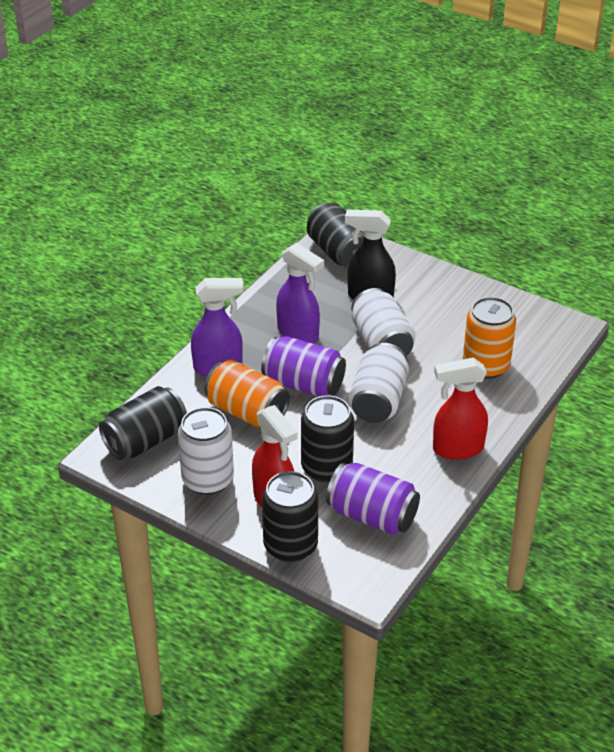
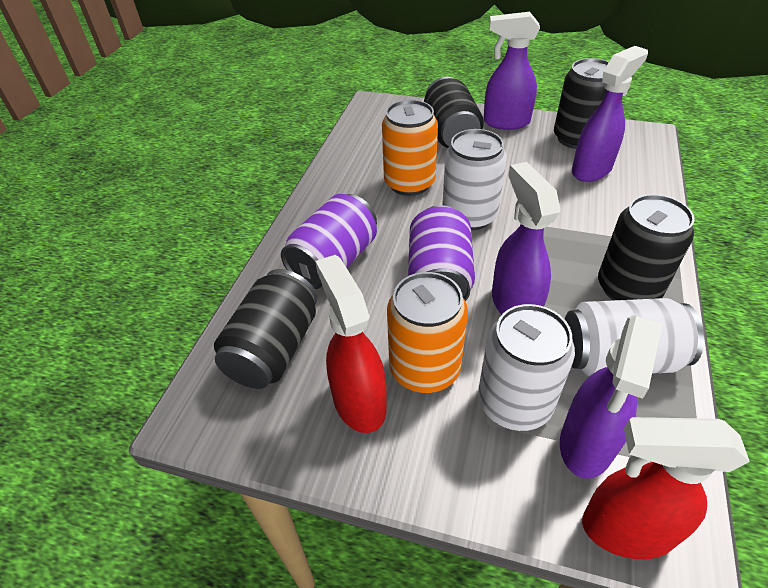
black spray bottle: 1 -> 0
purple spray bottle: 2 -> 4

